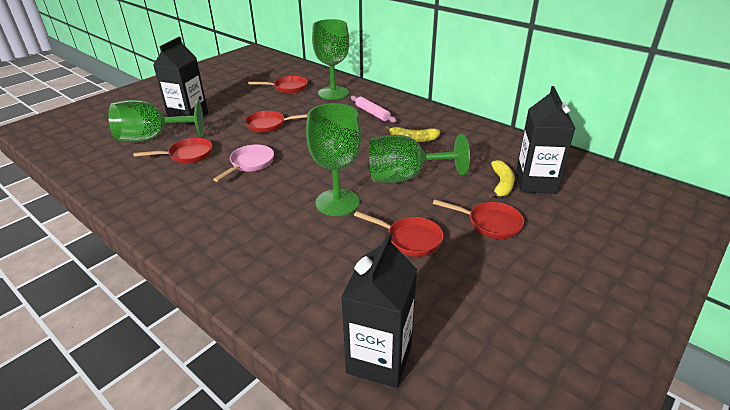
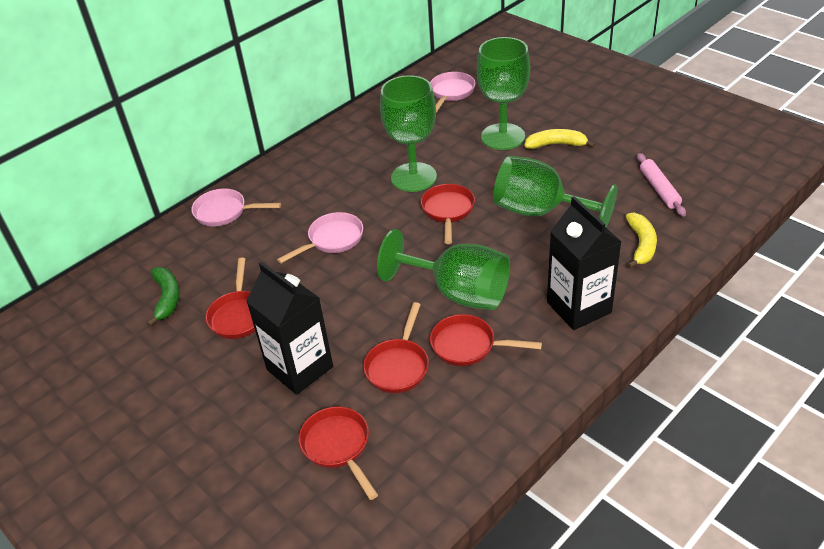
black carton: 3 -> 2
green banana: 0 -> 1
pink pan: 1 -> 3

